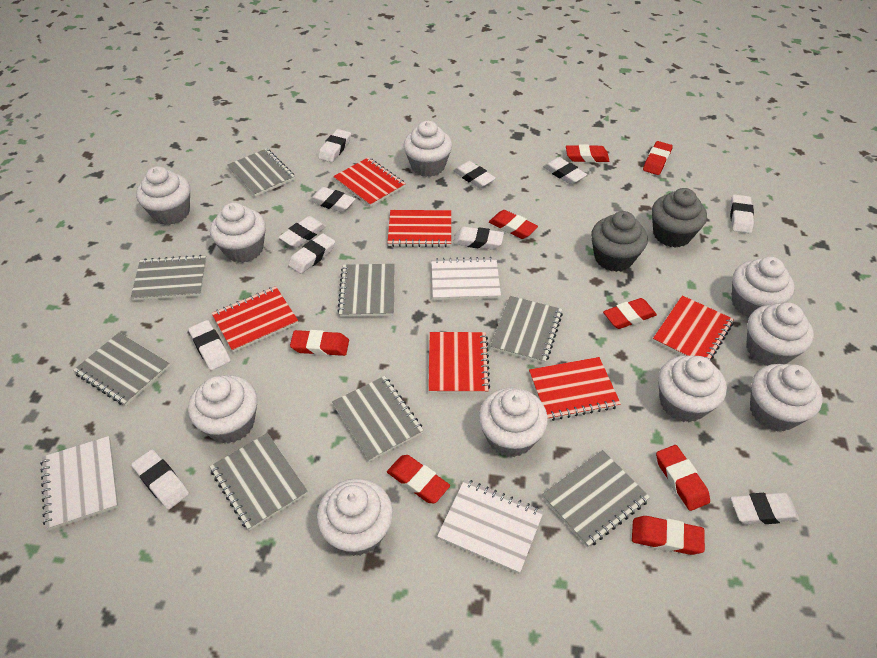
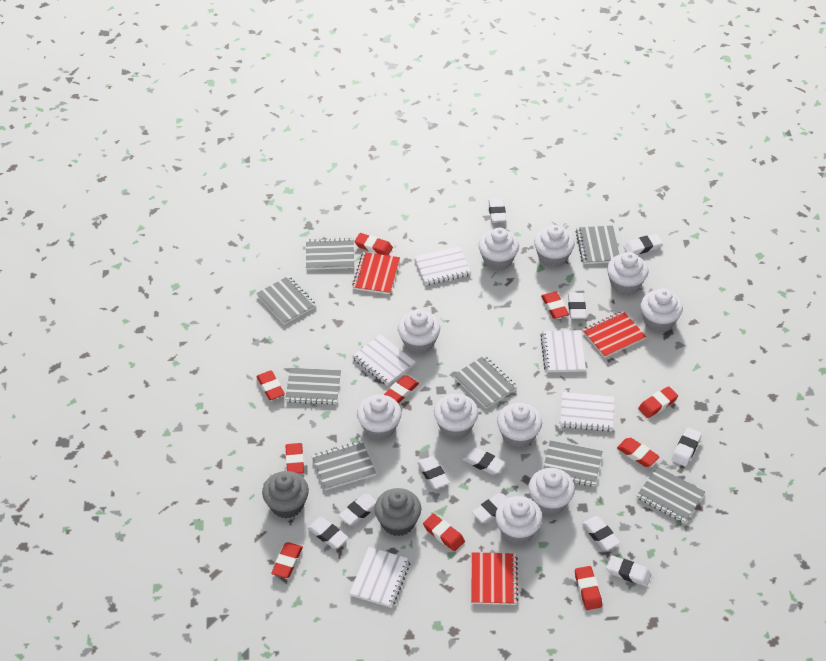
red eraser: 8 -> 10
red notebook: 6 -> 3
white notebook: 3 -> 5

